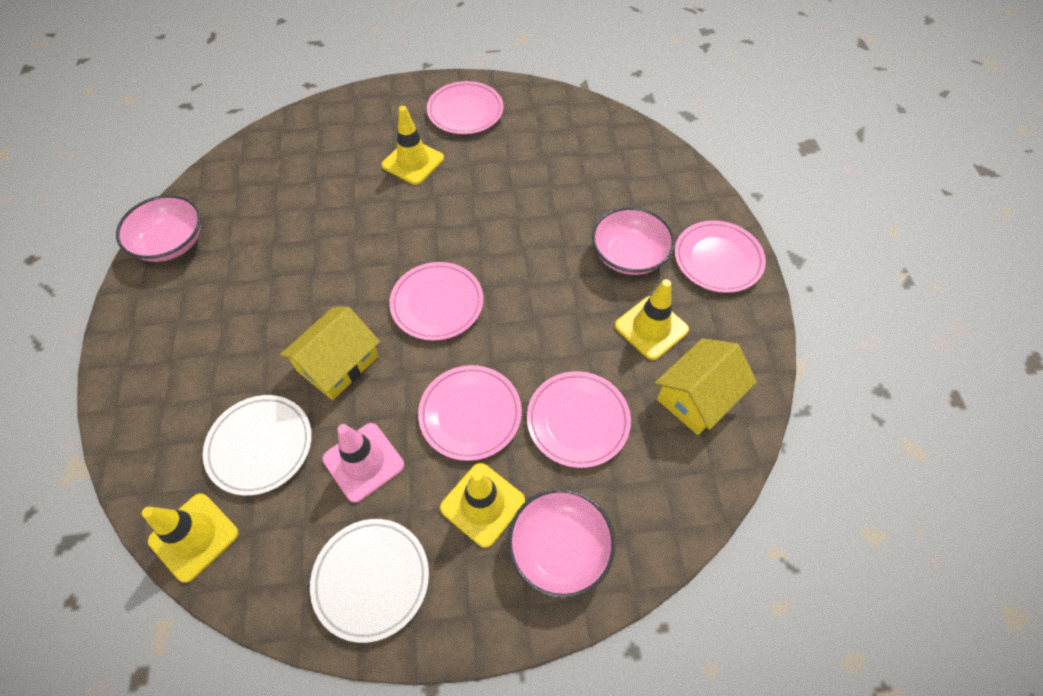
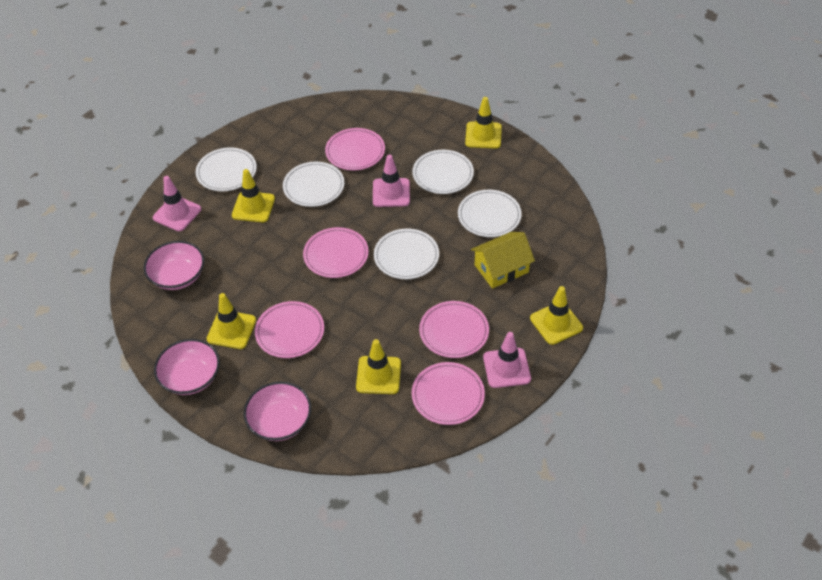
pink traffic cone: 1 -> 3
white plate: 2 -> 5
yellow house: 2 -> 1
yellow traffic cone: 4 -> 5

